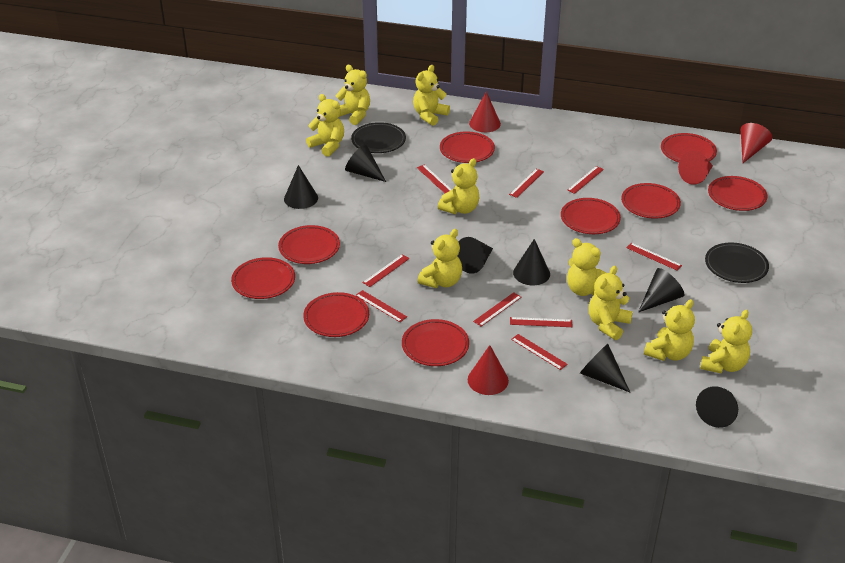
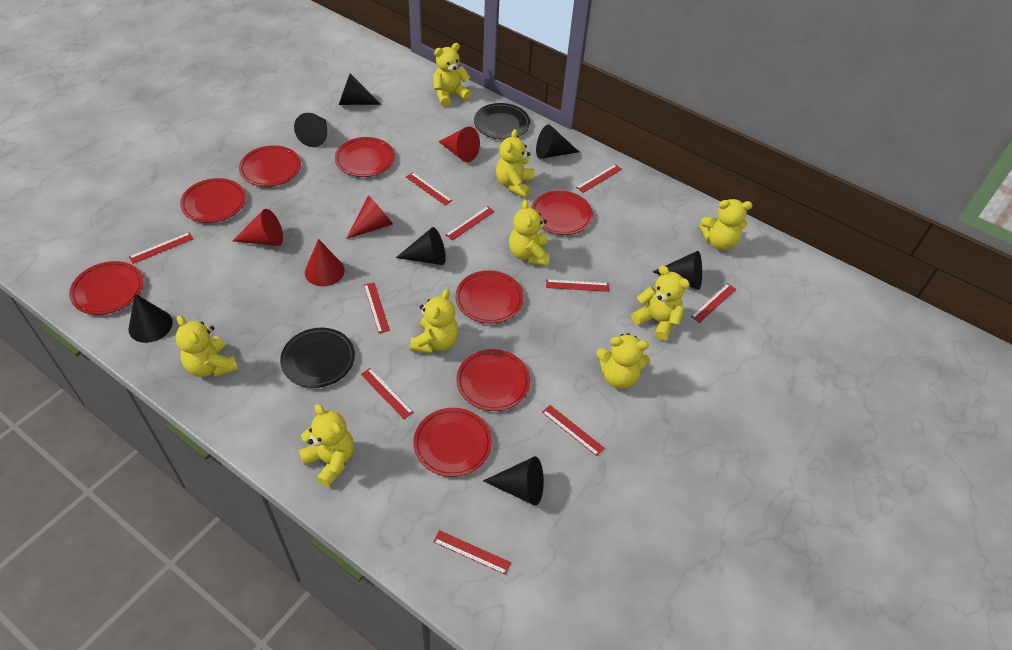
red plate: 9 -> 8
red ruler: 9 -> 10

